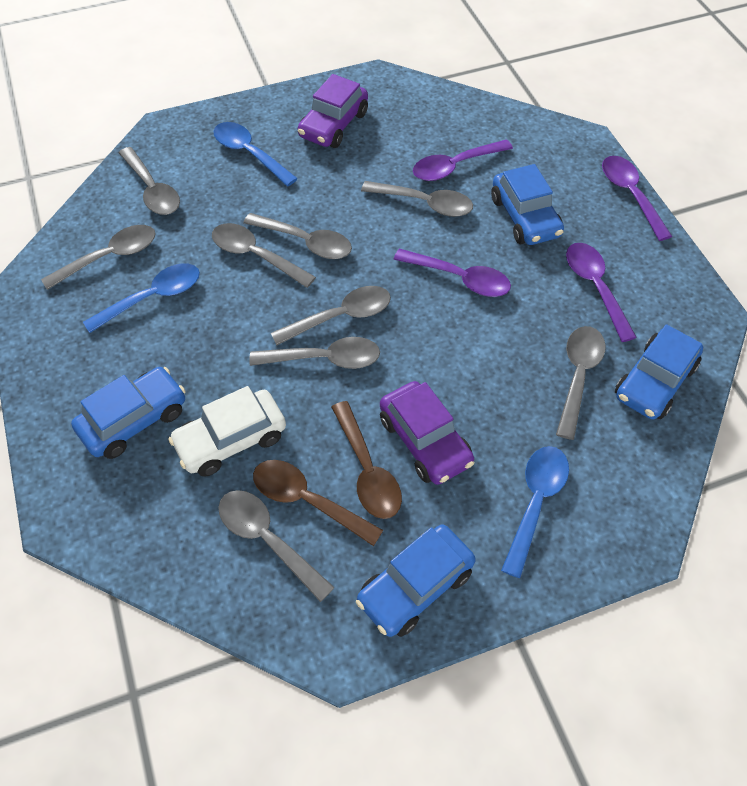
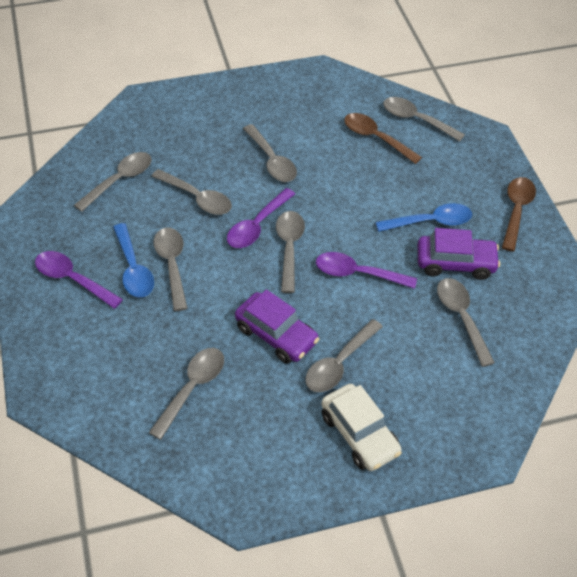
blue car: 4 -> 0
blue spoon: 3 -> 2
purple spoon: 4 -> 3

